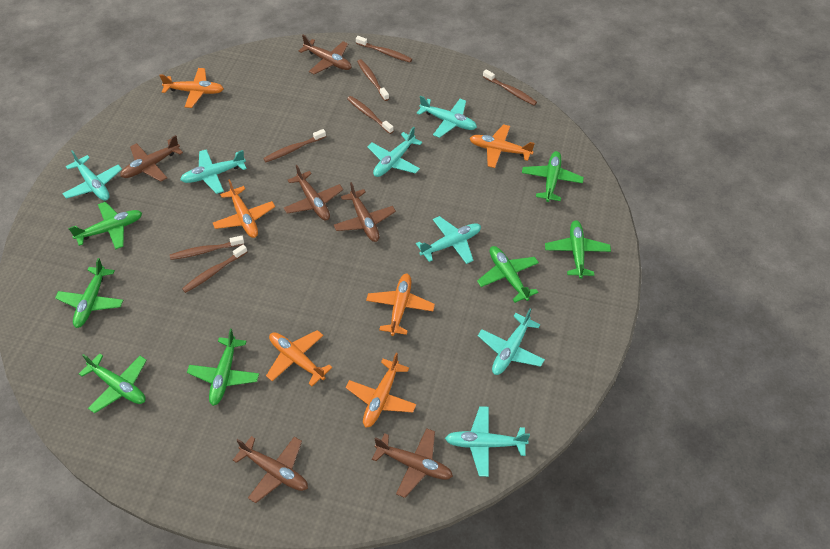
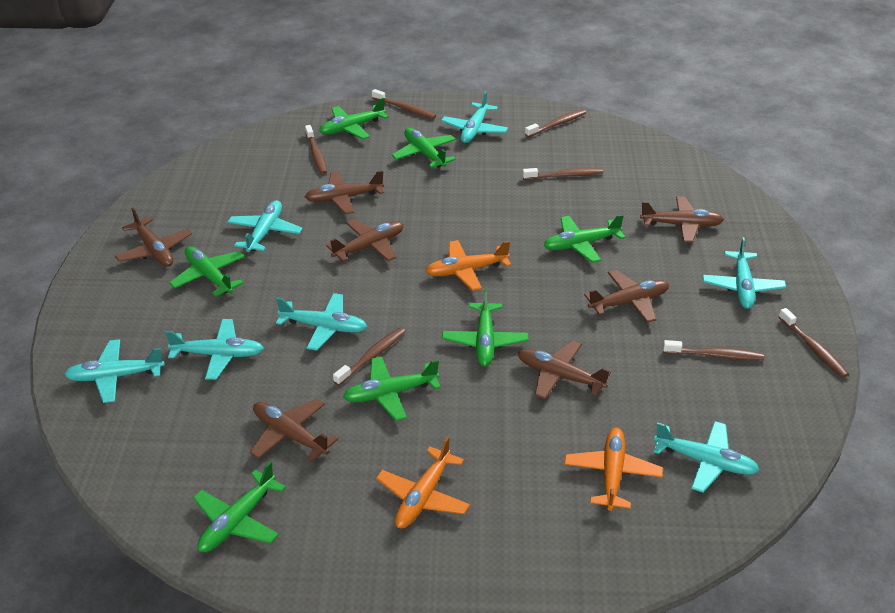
brown plane: 6 -> 7
orange plane: 6 -> 3

